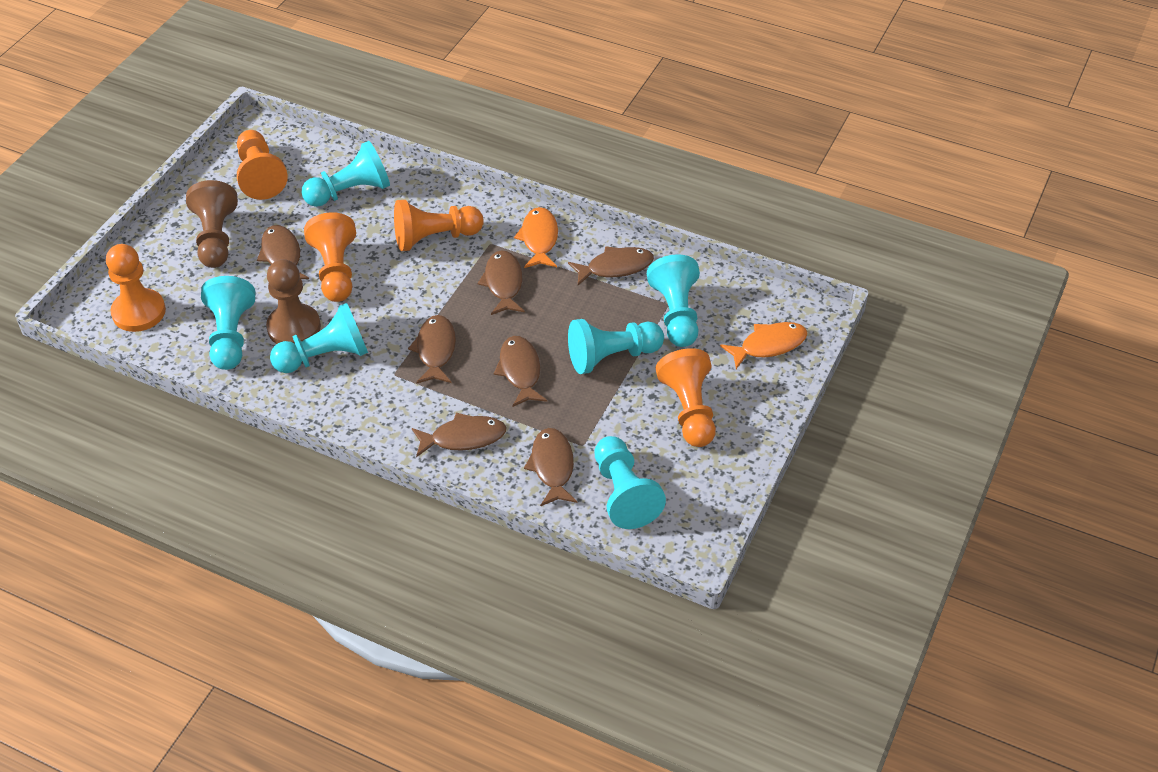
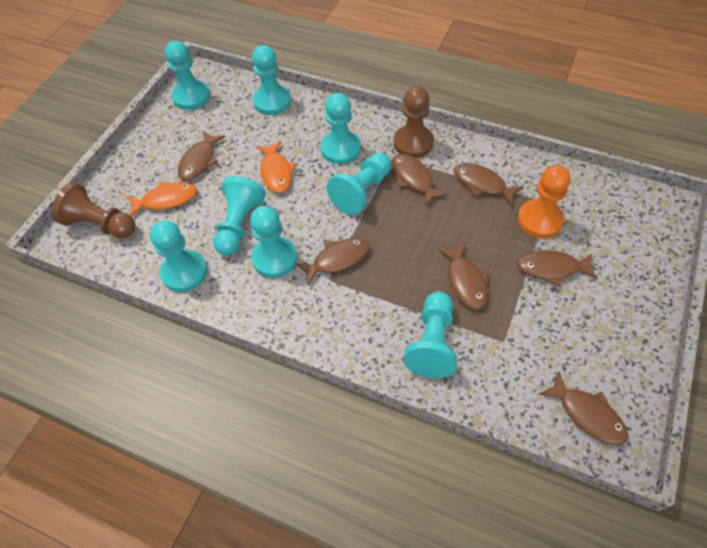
orange pawn: 5 -> 1
turquoise pawn: 6 -> 8

